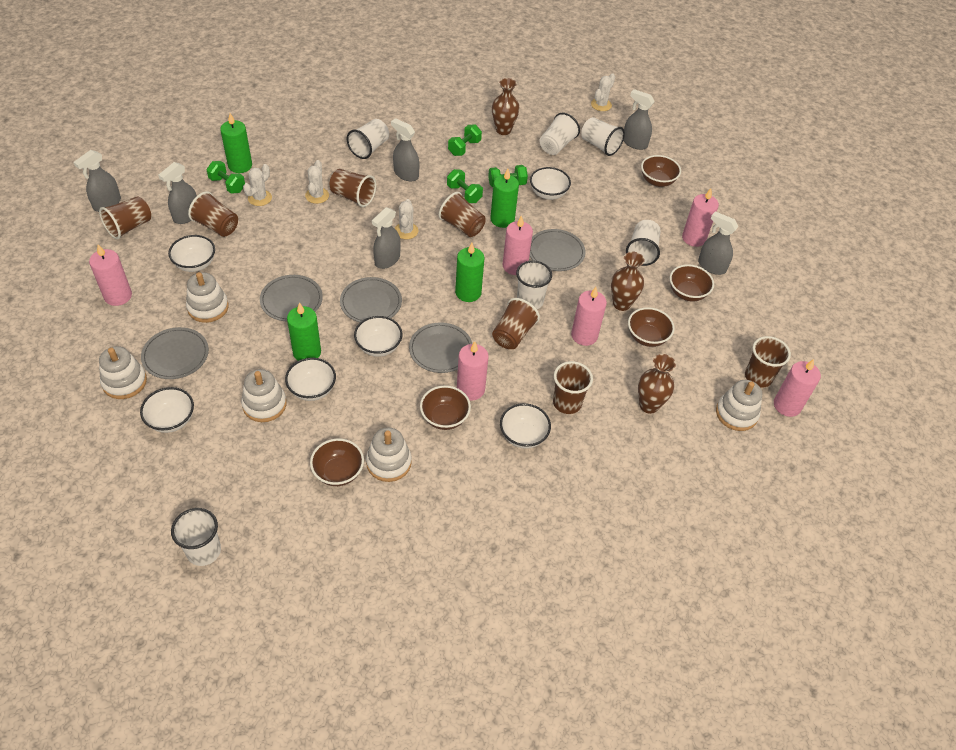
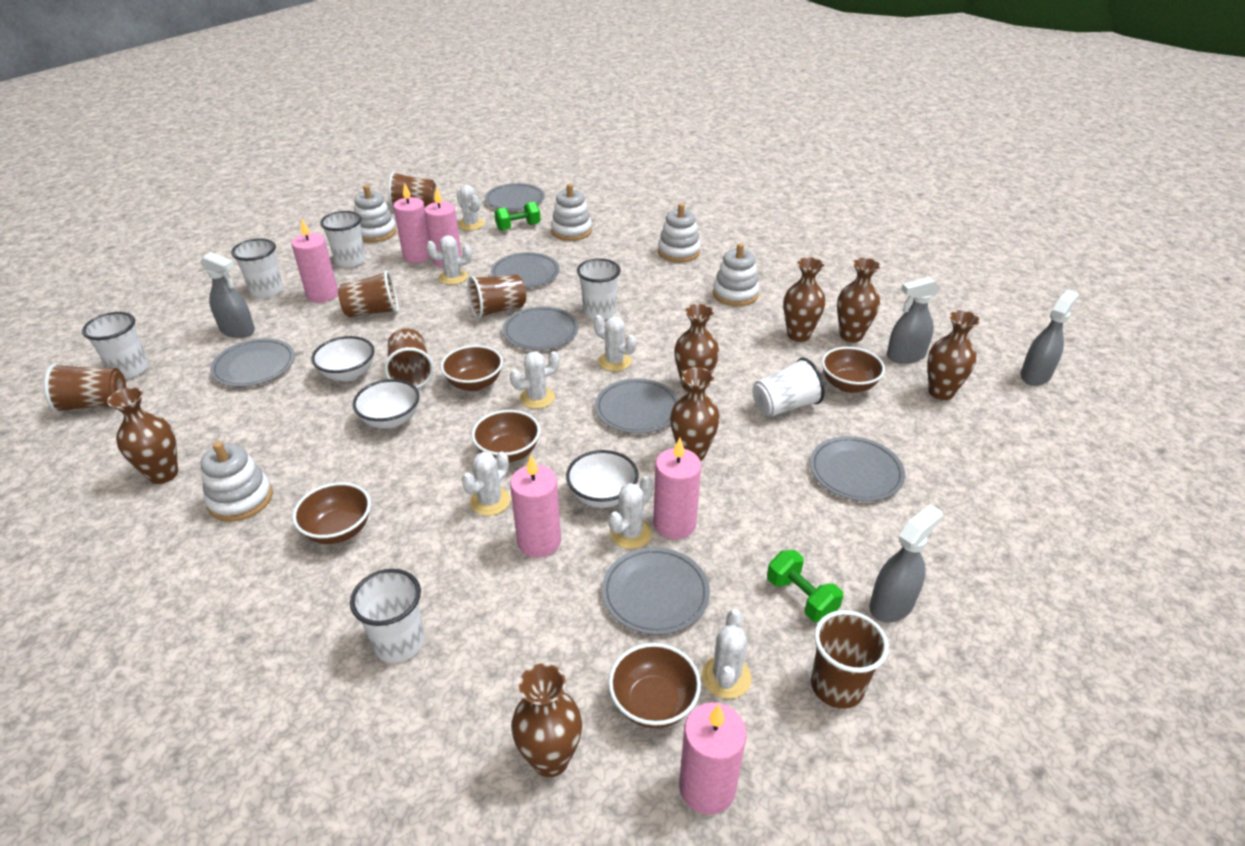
brown cup: 7 -> 6
brown vase: 3 -> 7
green candle: 4 -> 0
green dumbbell: 4 -> 2
grey plate: 5 -> 7
grey spray bottle: 6 -> 4
white bowl: 6 -> 3
white cactus: 4 -> 7

